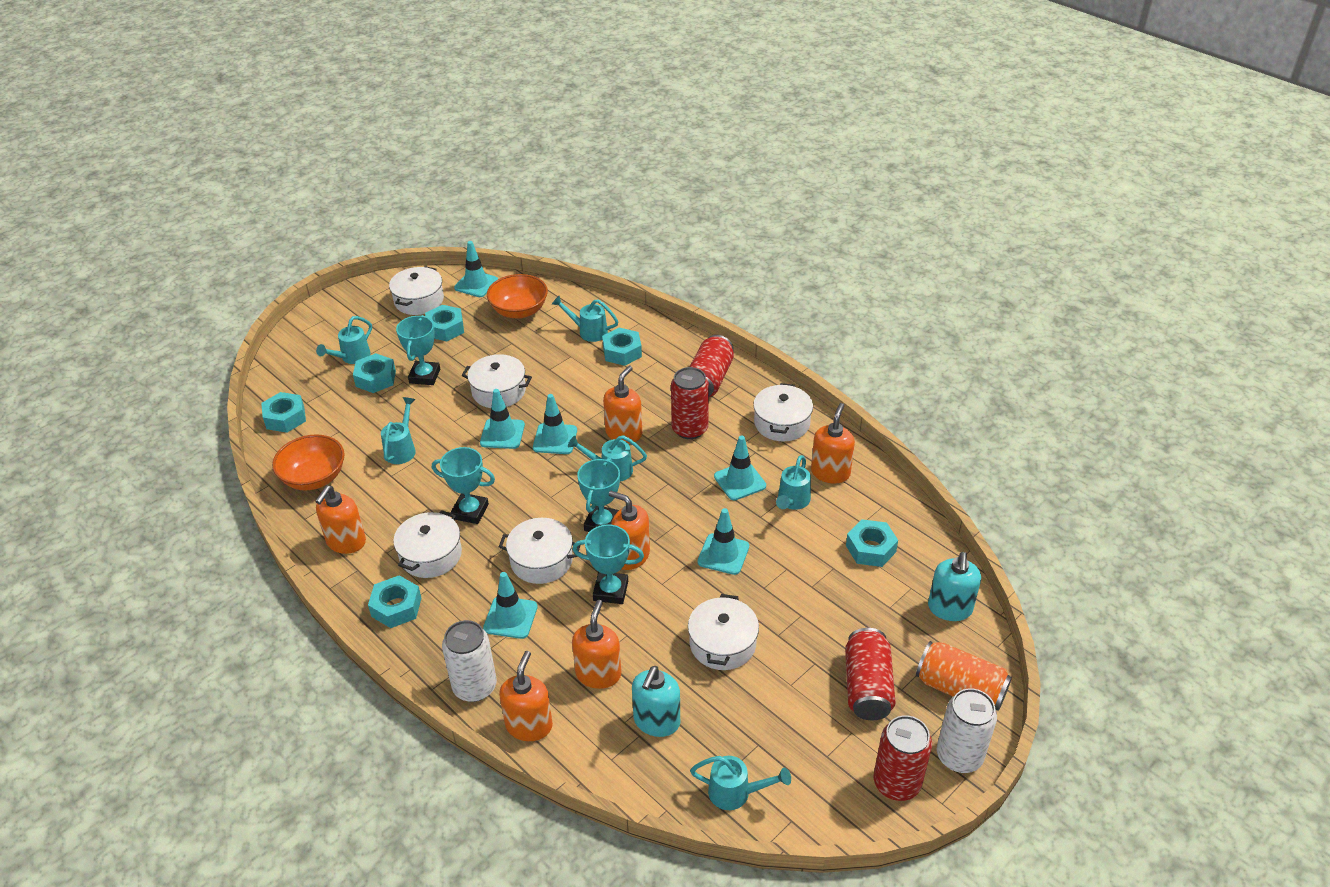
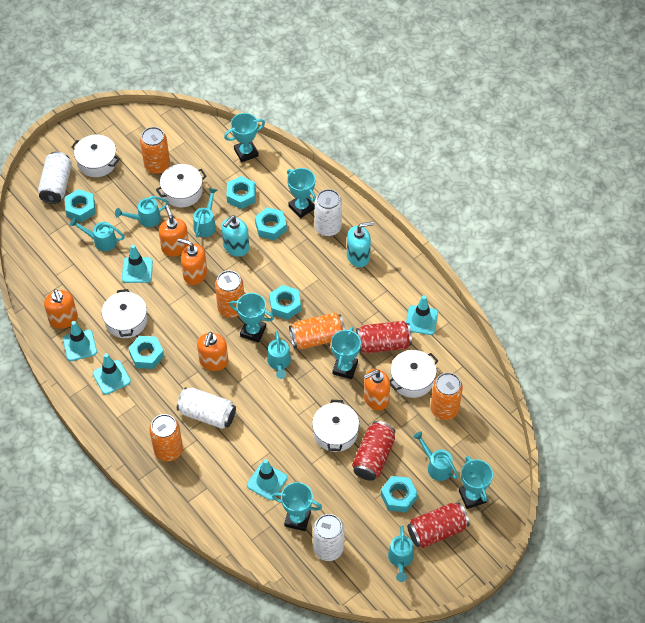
orange bowl: 2 -> 0
orange can: 1 -> 5
orange soap dispenser: 6 -> 5
red can: 4 -> 3
turquoise traffic cone: 6 -> 5
turquoise trophy: 4 -> 6
white can: 2 -> 4
white pot: 6 -> 5

